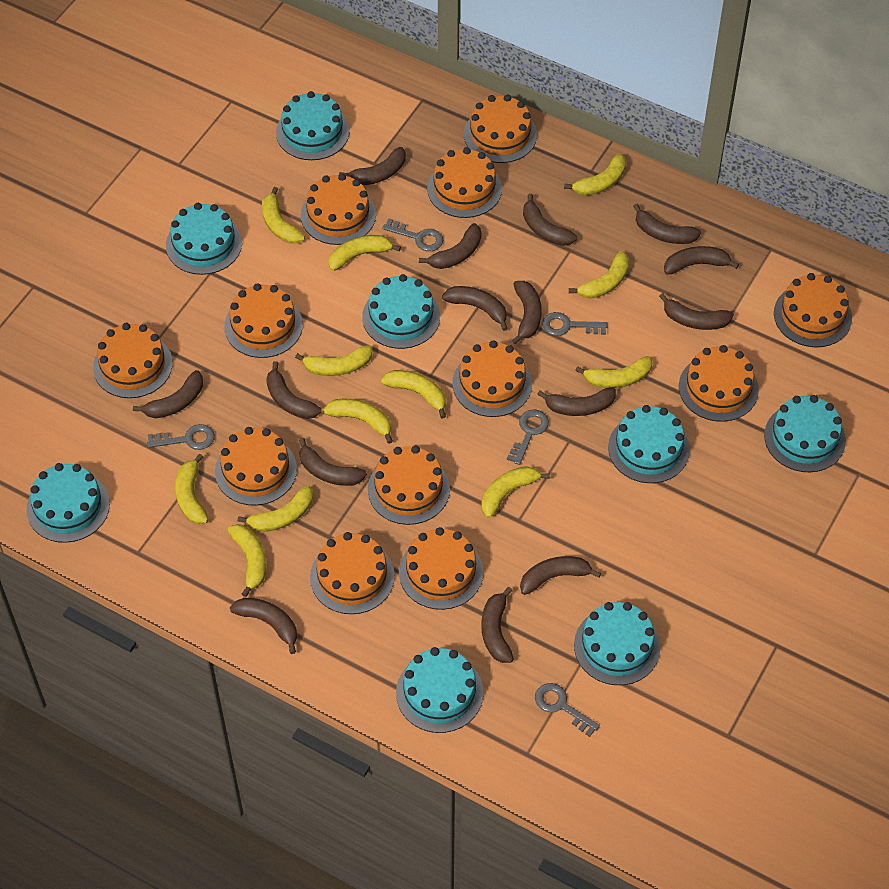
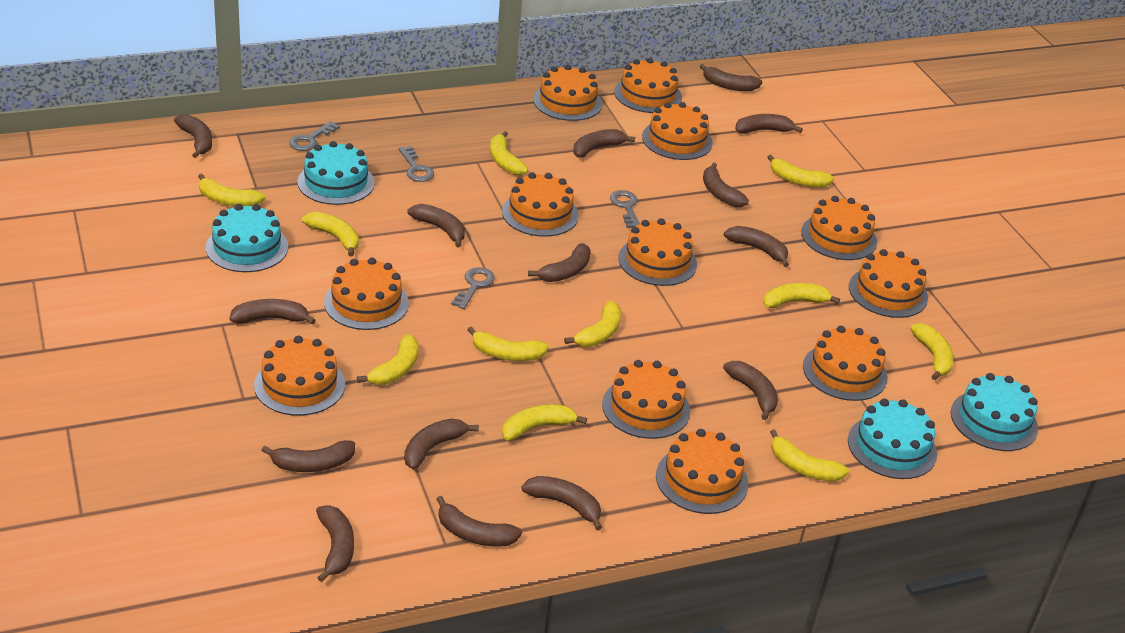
grey key: 5 -> 4
turquoise cake: 8 -> 4
yellow banana: 12 -> 11

